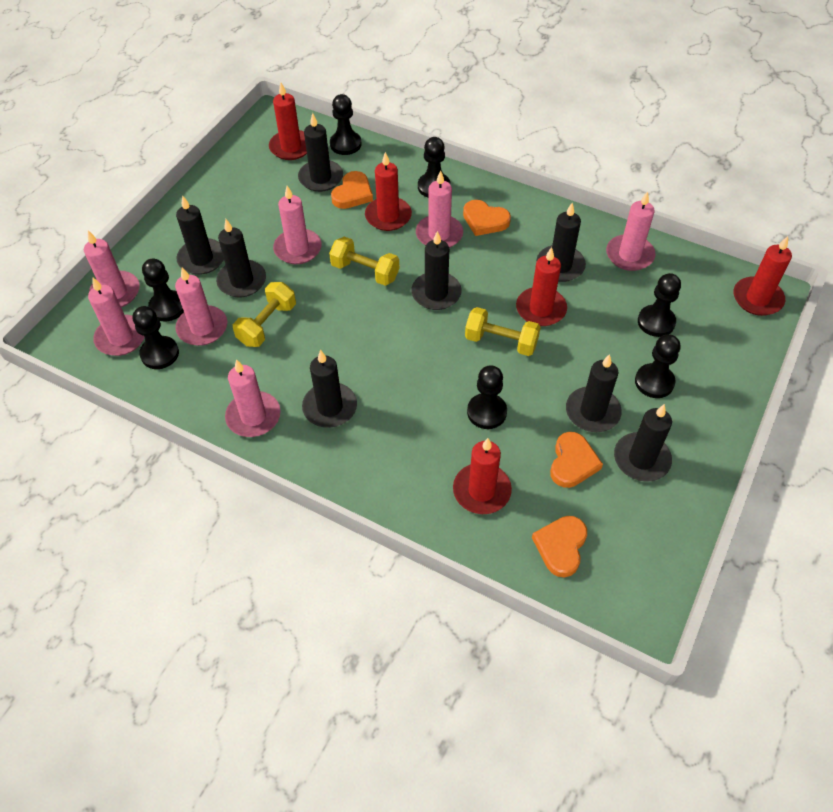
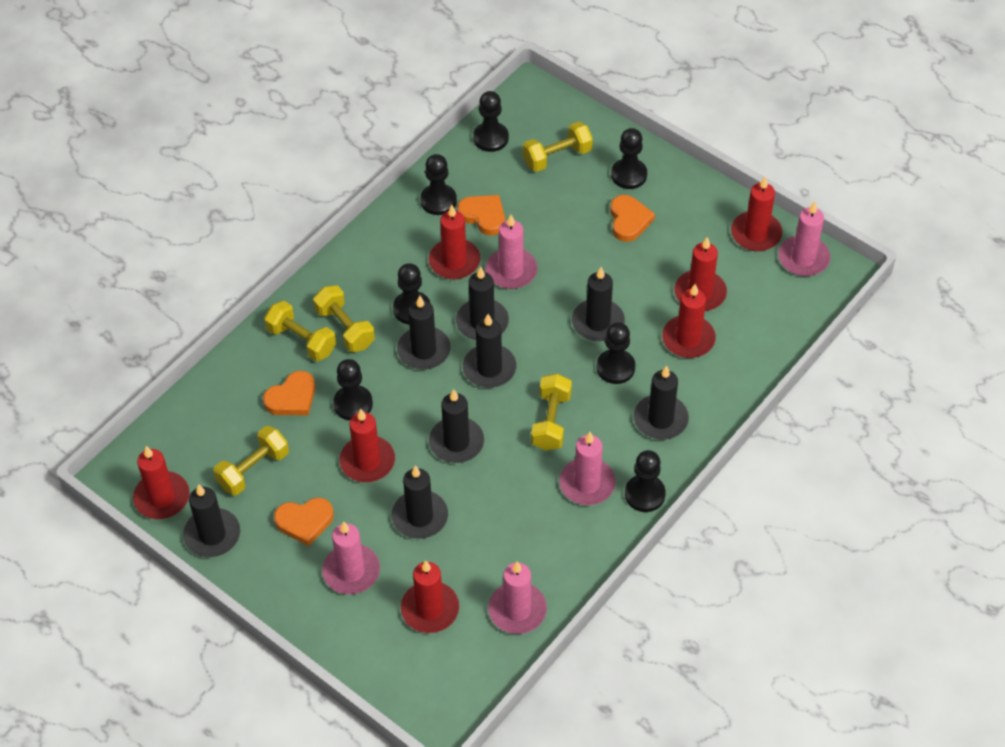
pink candle: 7 -> 5
red candle: 5 -> 7
yellow dumbbell: 3 -> 5

